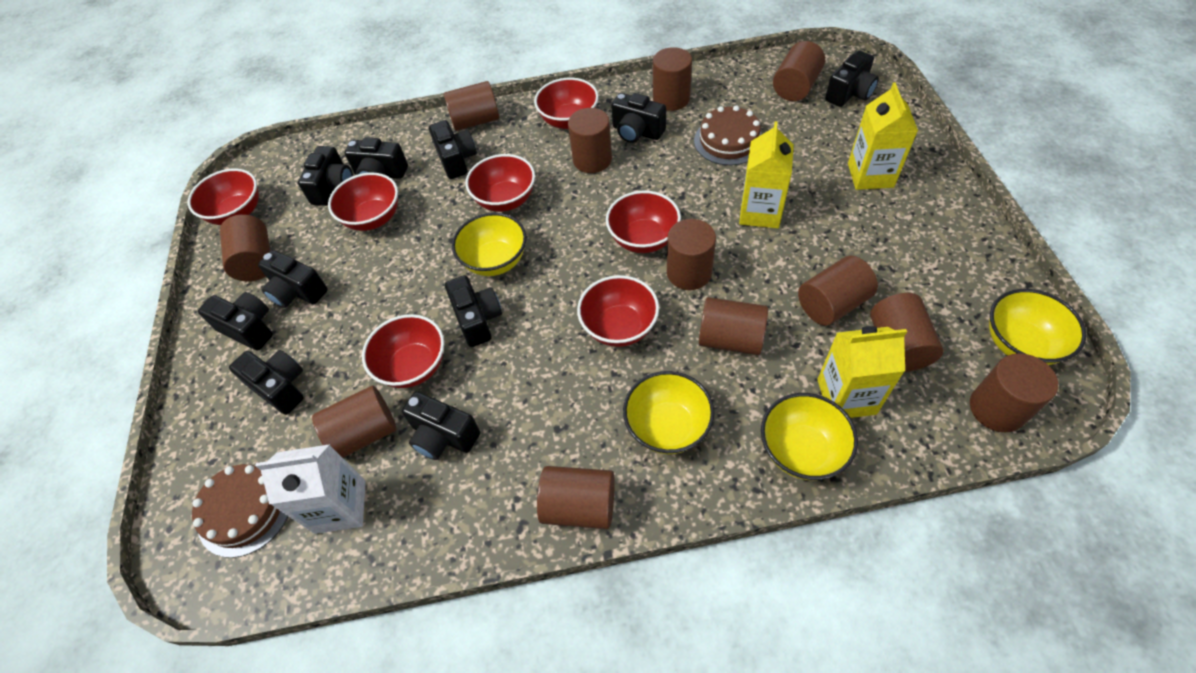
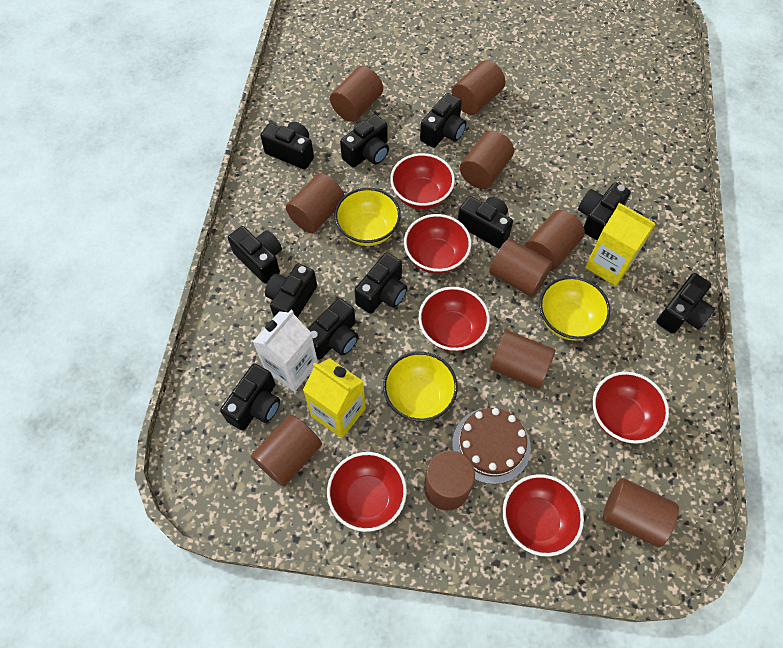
black camera: 10 -> 11
brown cake: 2 -> 1
brown cylinder: 12 -> 10
red bowl: 7 -> 6
yellow bowl: 4 -> 3
yellow carton: 3 -> 2

